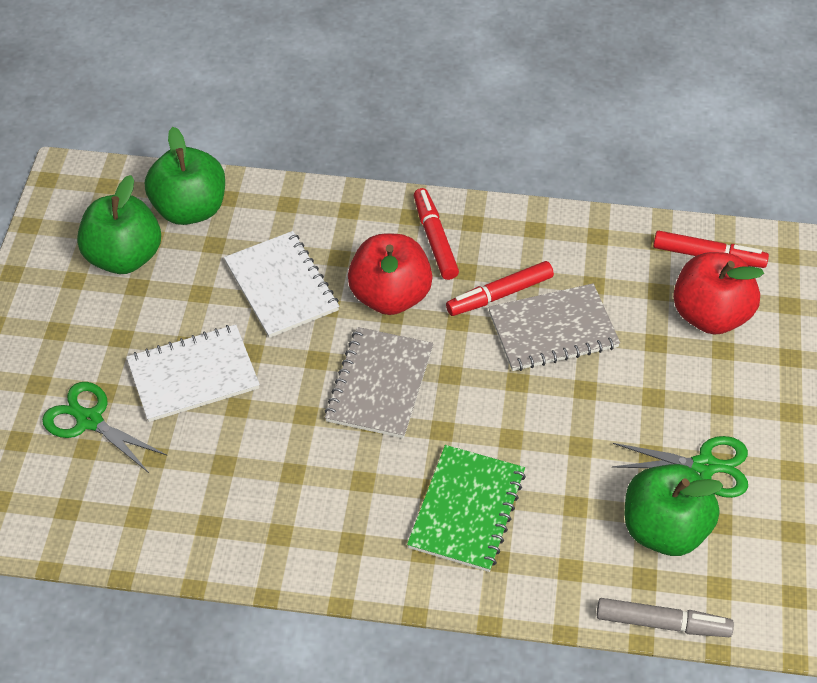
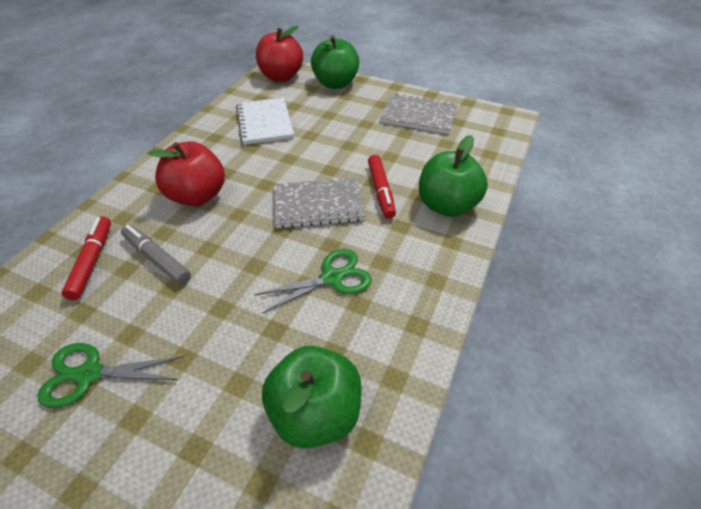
green notebook: 1 -> 0
red marker: 3 -> 2
white notebook: 2 -> 1

